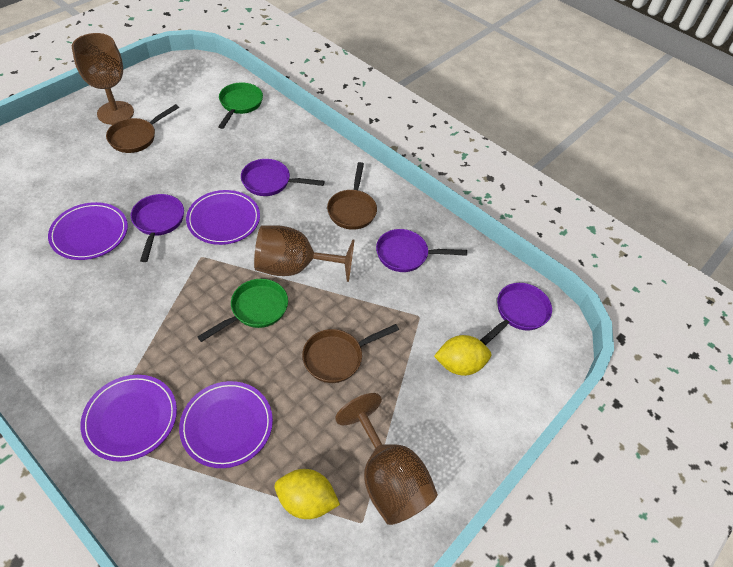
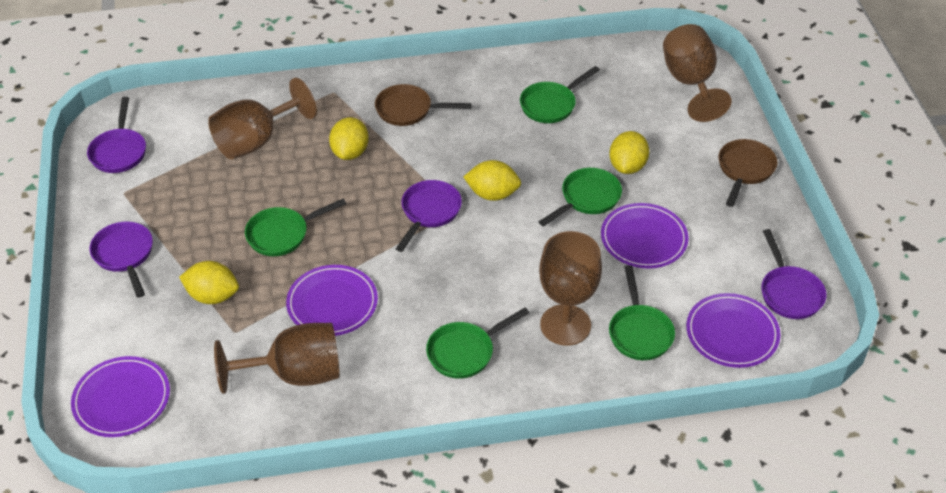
brown goblet: 3 -> 4
brown pan: 3 -> 2
green pan: 2 -> 5
yellow lemon: 2 -> 4

